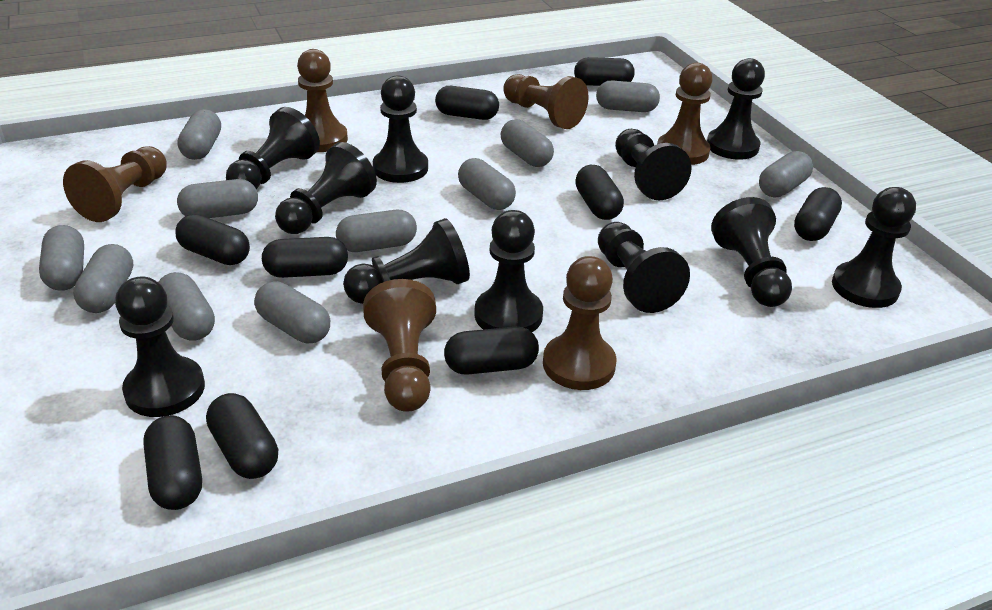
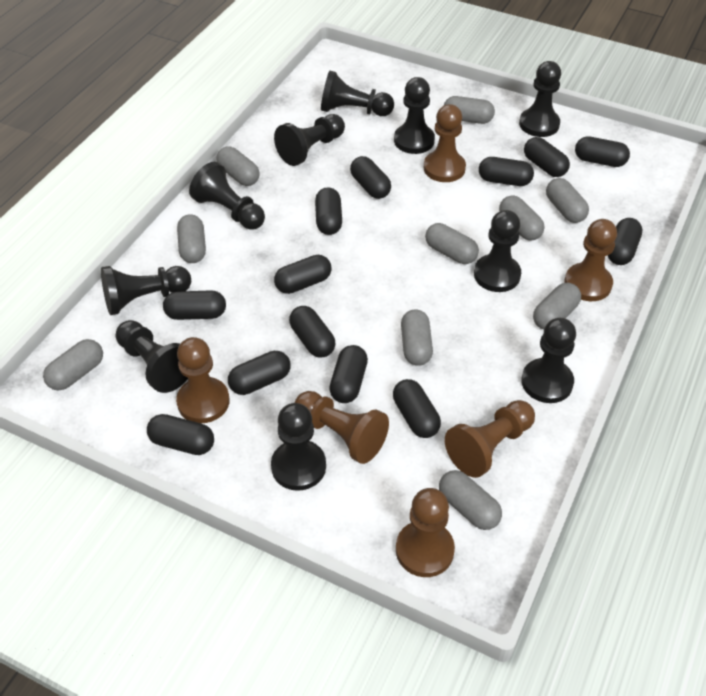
black capsule: 9 -> 13
black pawn: 11 -> 10
grey capsule: 11 -> 10

